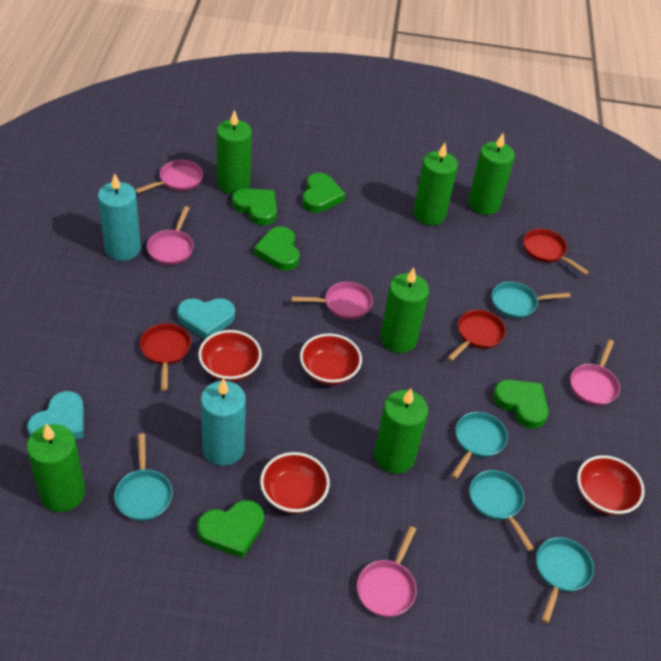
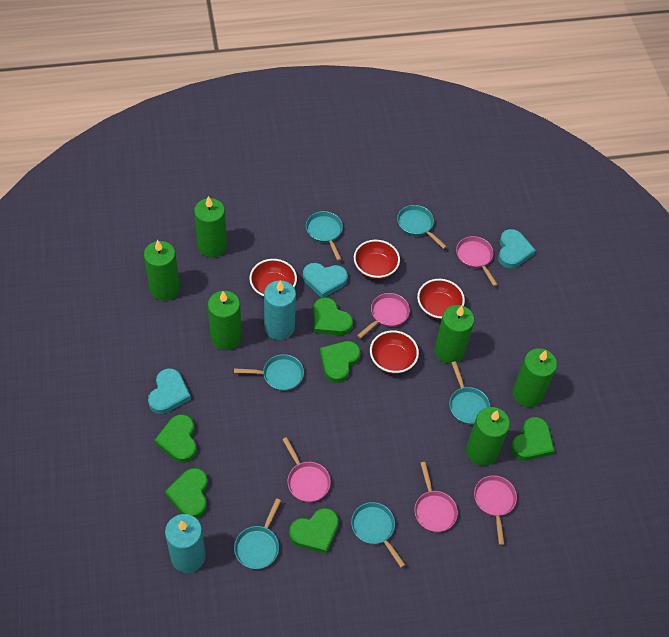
green heart: 5 -> 6
red pan: 3 -> 0
turquoise heart: 2 -> 3
turquoise pan: 5 -> 6

